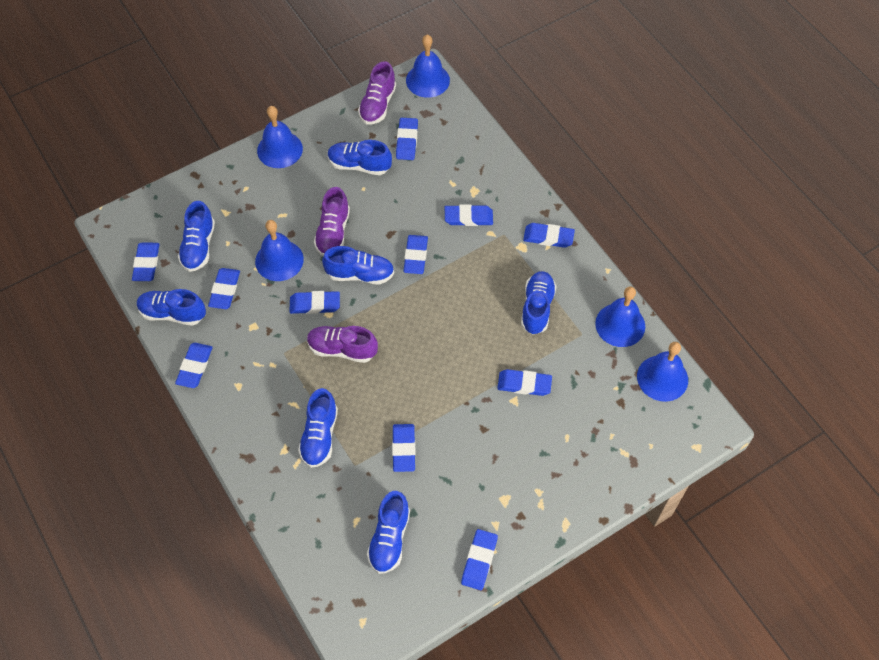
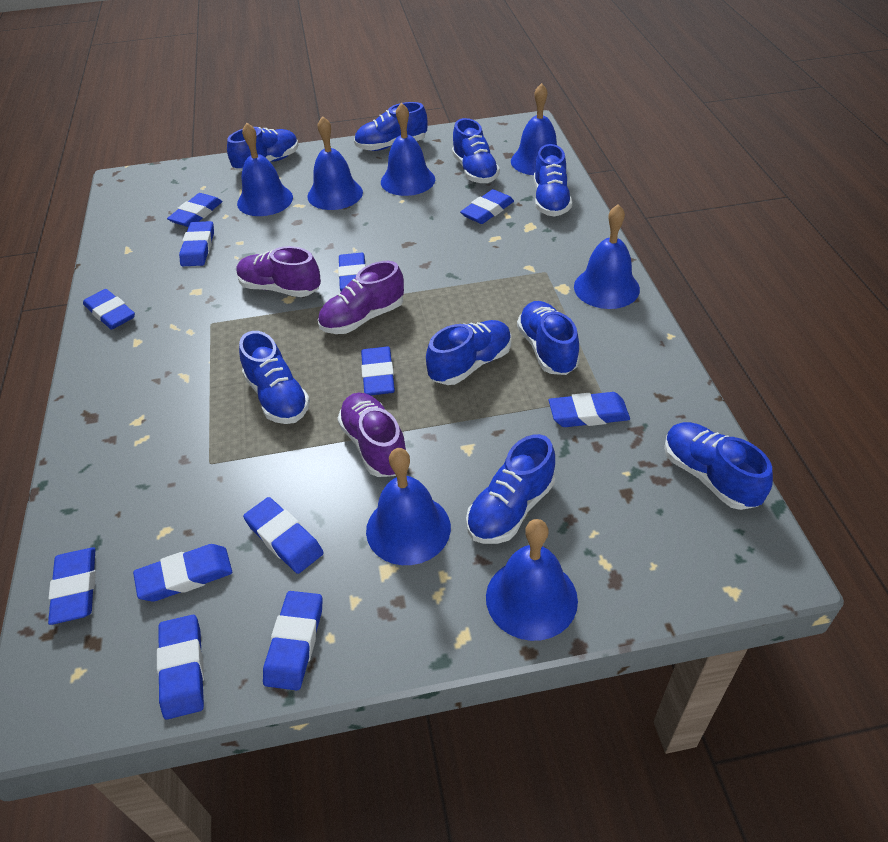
blue bell: 5 -> 7
blue eraser: 11 -> 12
blue shoe: 7 -> 9

